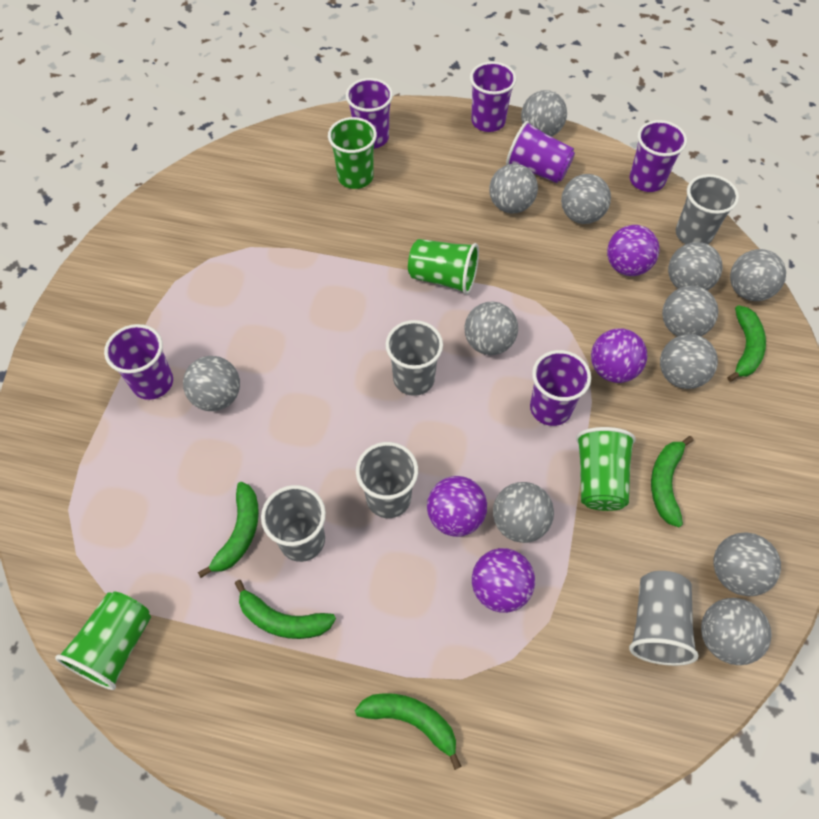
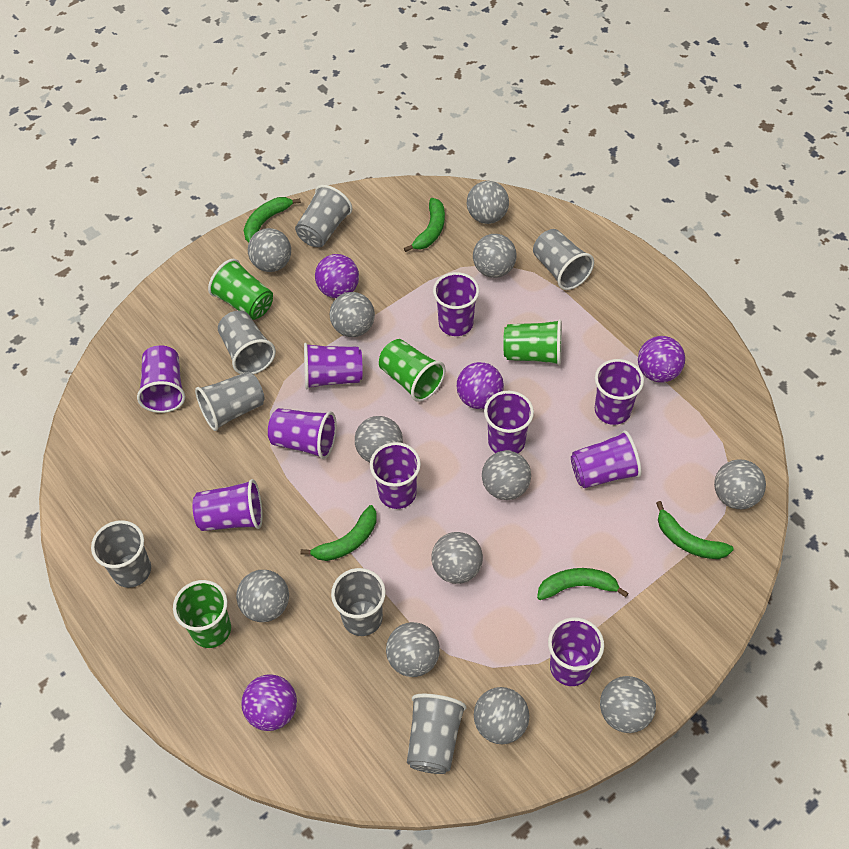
grey cup: 5 -> 7
purple cup: 6 -> 10

